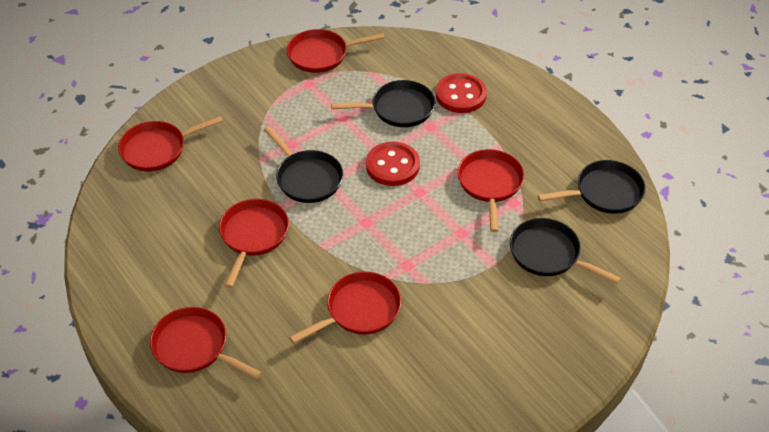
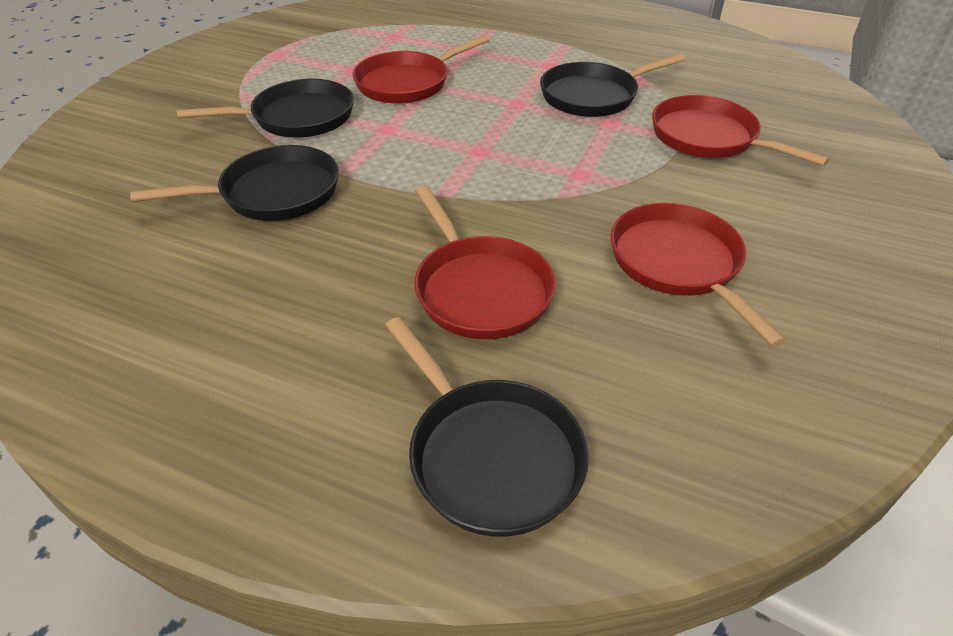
red button: 2 -> 0
red pan: 6 -> 4

